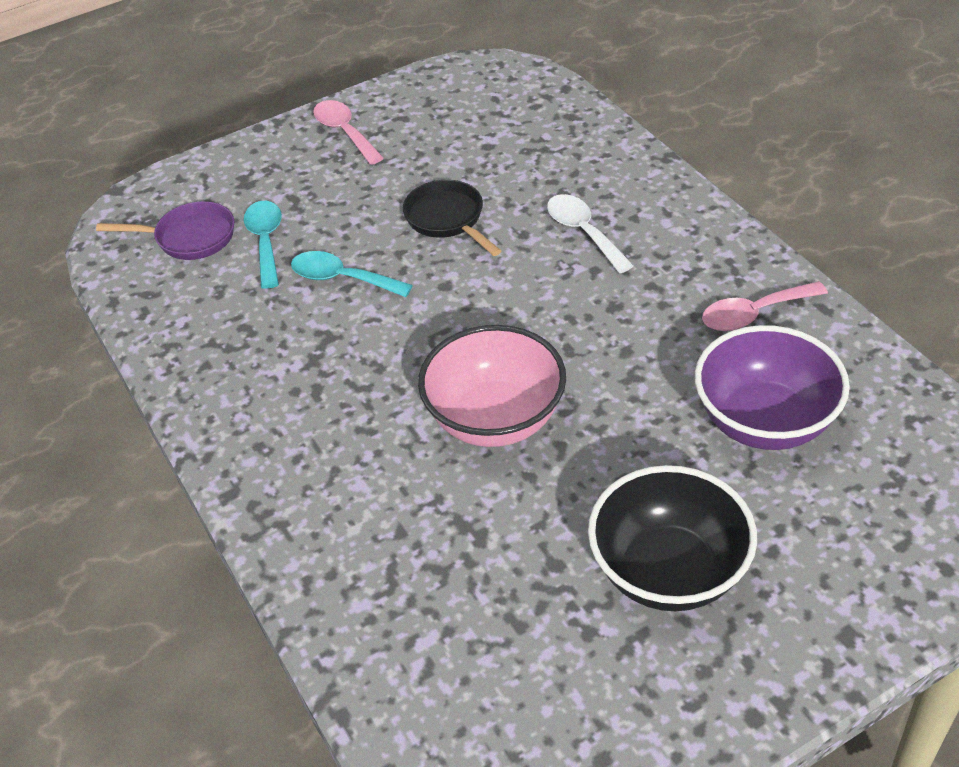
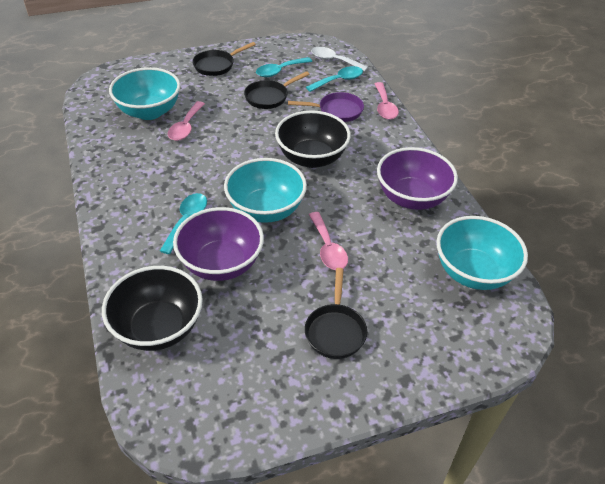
black bowl: 1 -> 2
black pan: 1 -> 3
pink bowl: 1 -> 0
pink spoon: 2 -> 3
purple bowl: 1 -> 2
turquoise bowl: 0 -> 3
turquoise spoon: 2 -> 3

